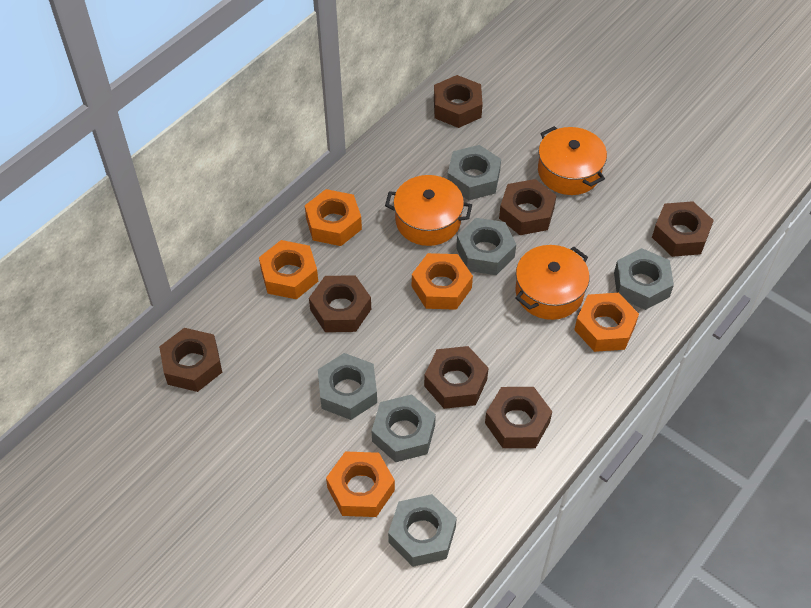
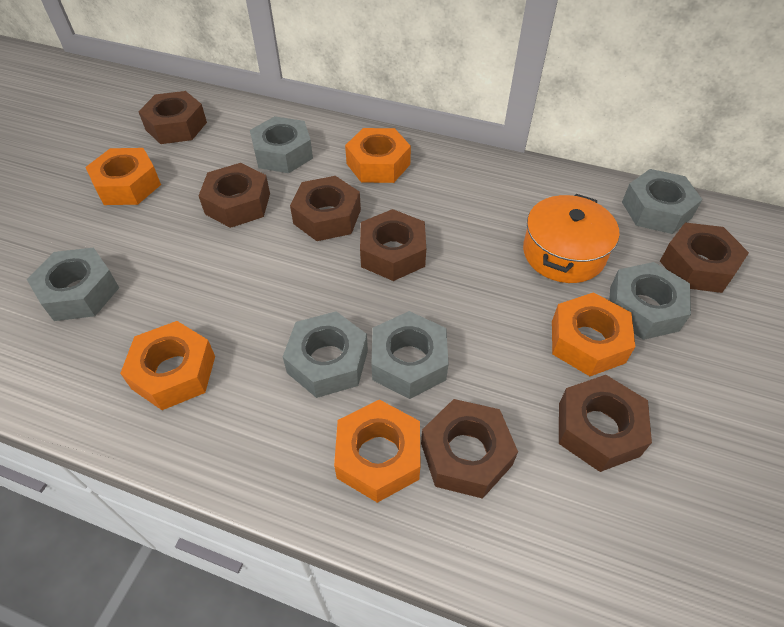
orange pot: 3 -> 1

